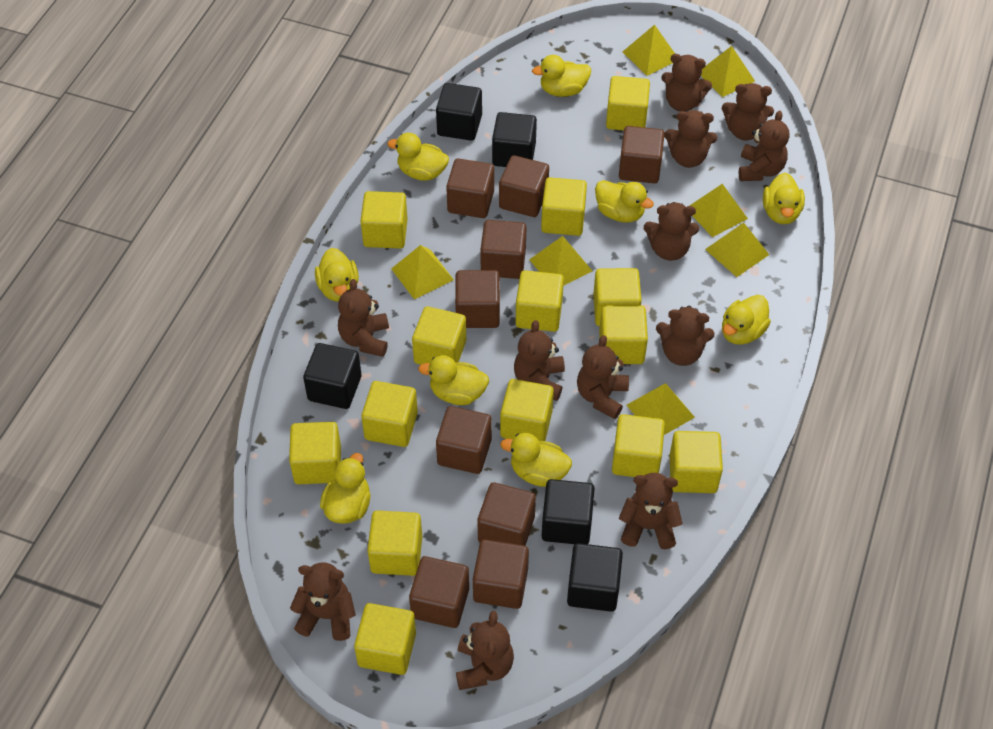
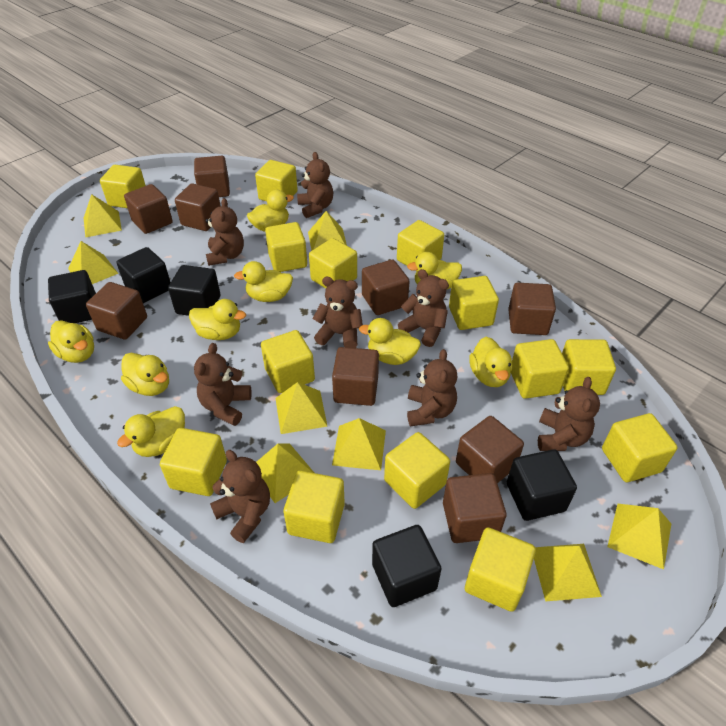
brown teddy bear: 12 -> 8
yellow pyramid: 7 -> 8

